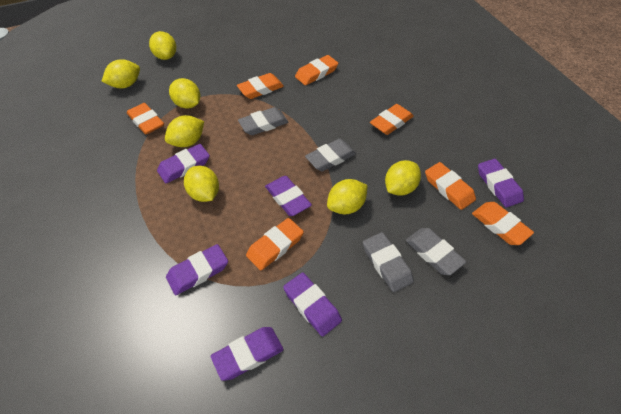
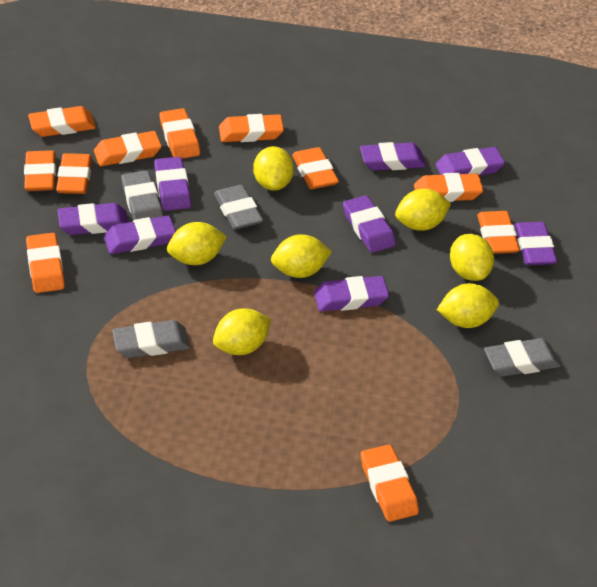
orange eraser: 7 -> 11
purple eraser: 6 -> 8

